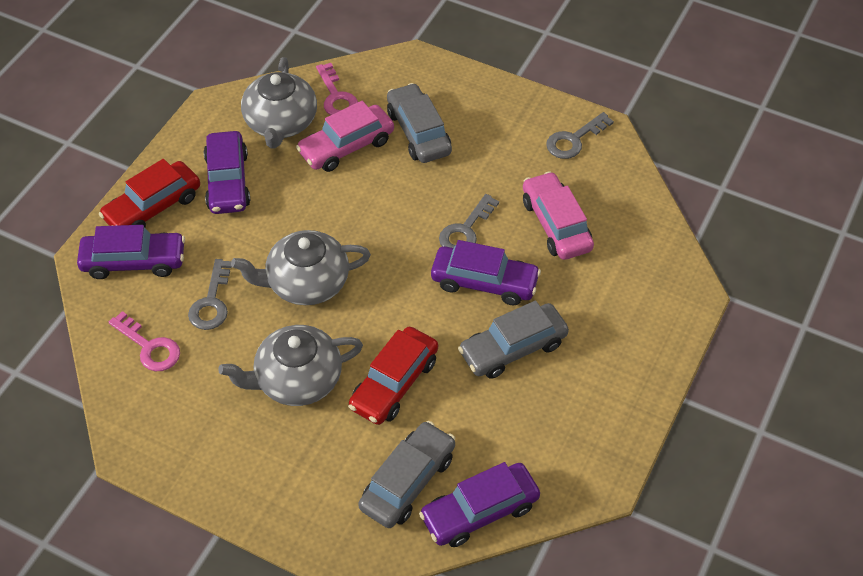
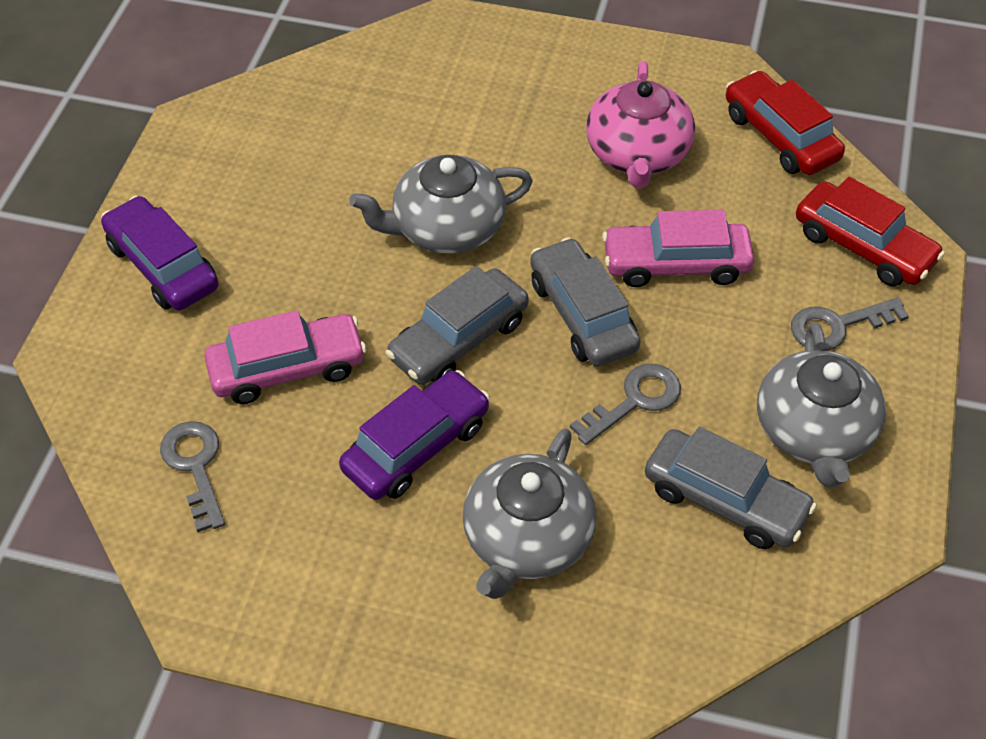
pink key: 2 -> 0
pink teapot: 0 -> 1
purple car: 4 -> 2

